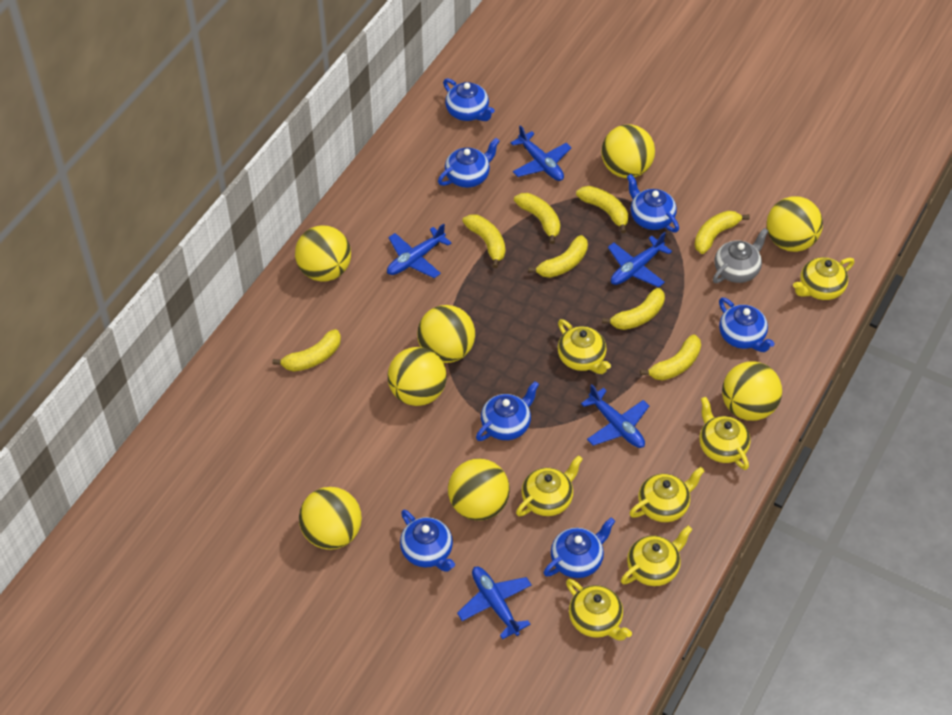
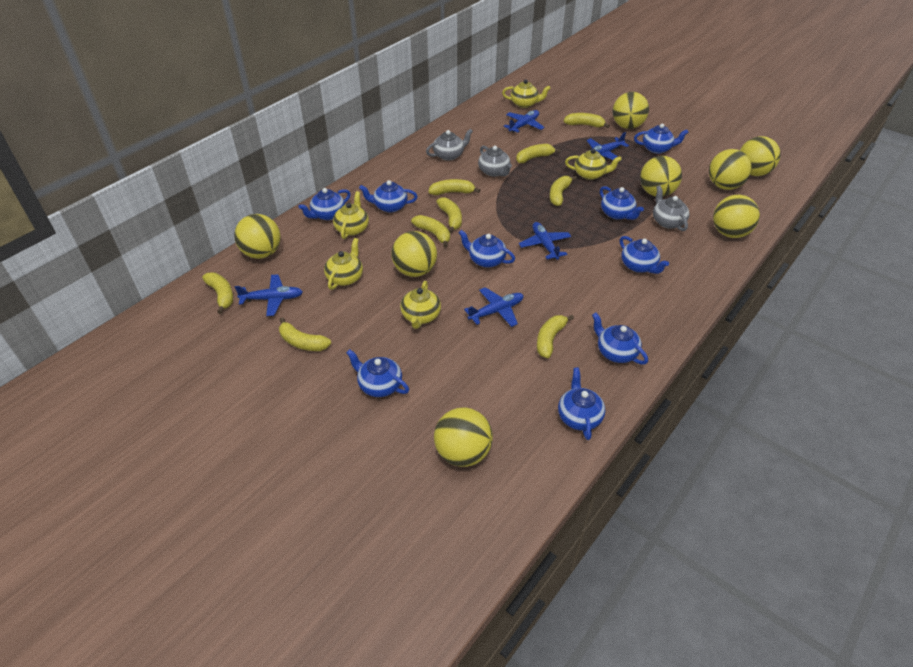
blue teapot: 7 -> 9
grey teapot: 1 -> 3
yellow banana: 8 -> 9
yellow teapot: 7 -> 5

